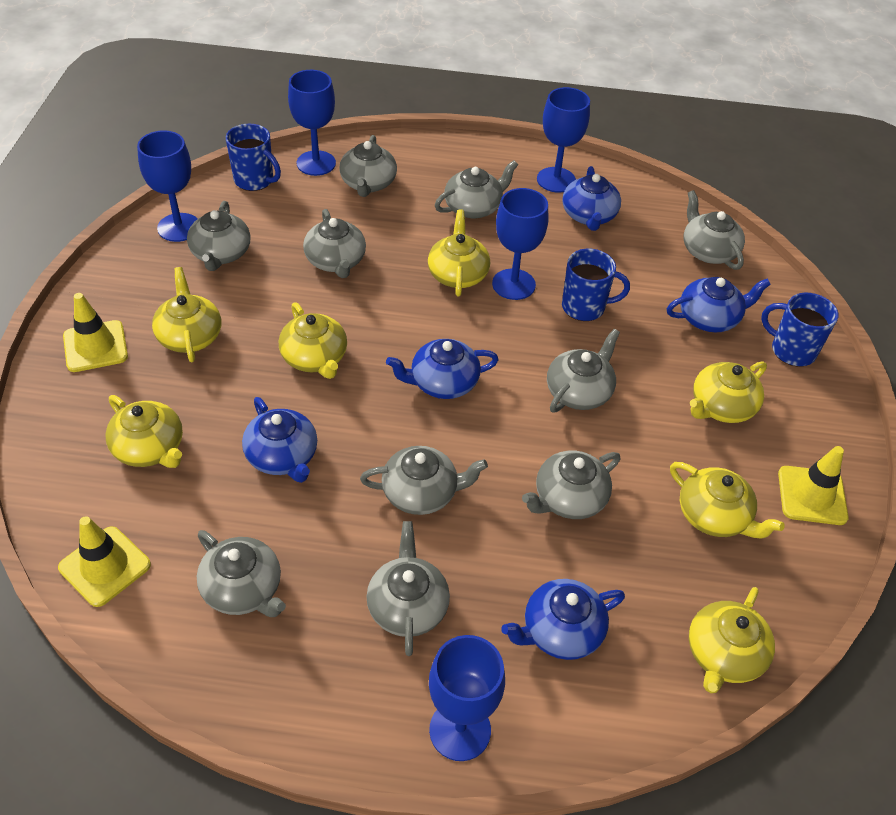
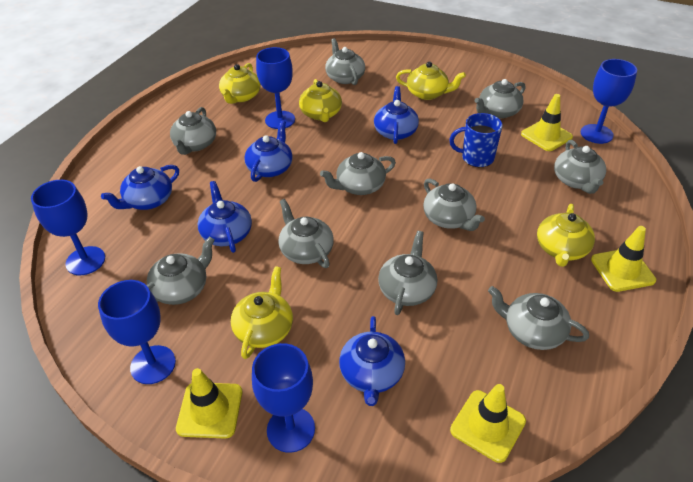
blue mug: 3 -> 1
yellow teapot: 7 -> 5
yellow traffic cone: 3 -> 4

